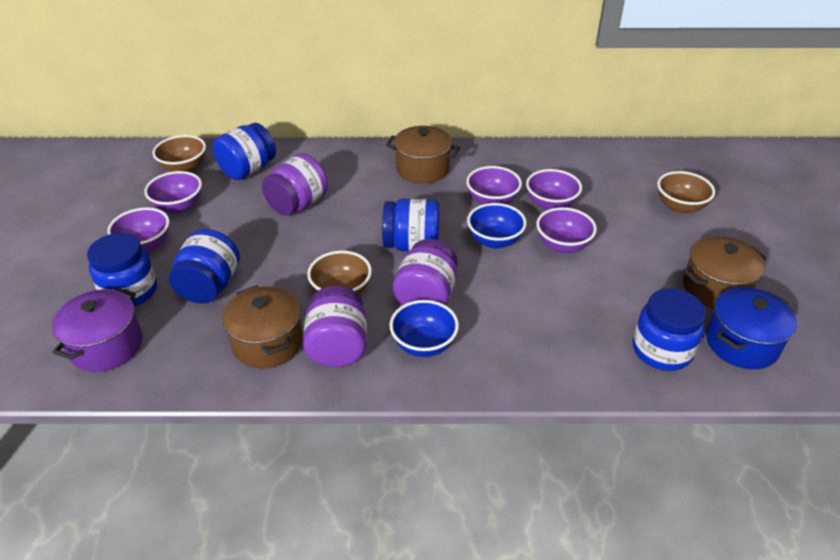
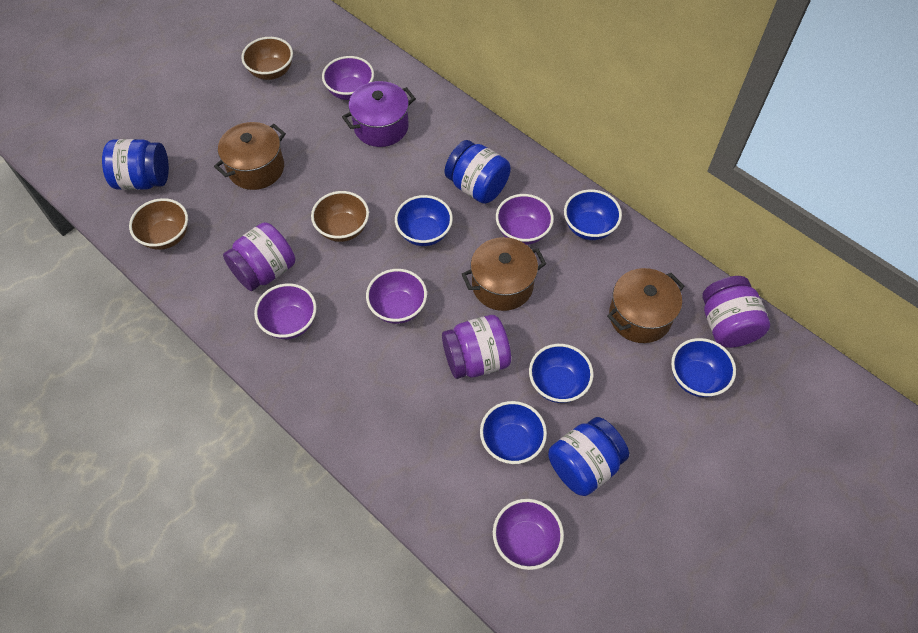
blue bowl: 2 -> 5
blue jar: 5 -> 3
blue pot: 1 -> 0

